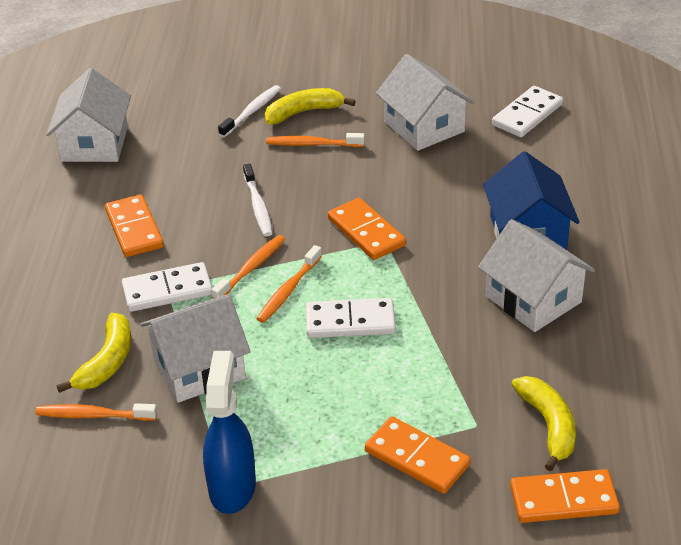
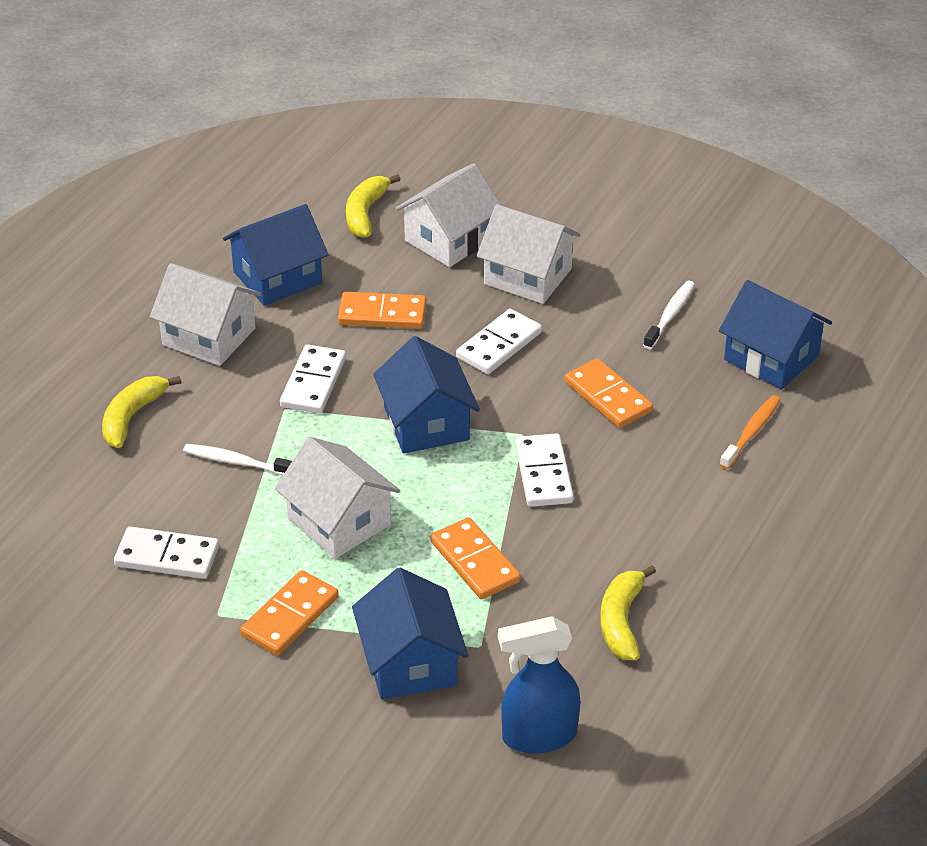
blue house: 1 -> 4
orange toothbrush: 4 -> 1
white domino: 3 -> 4

